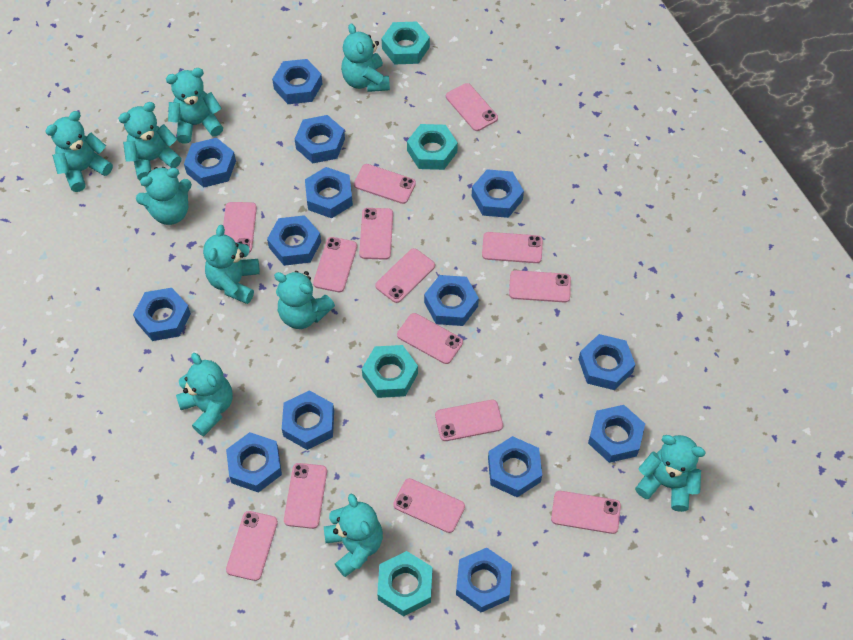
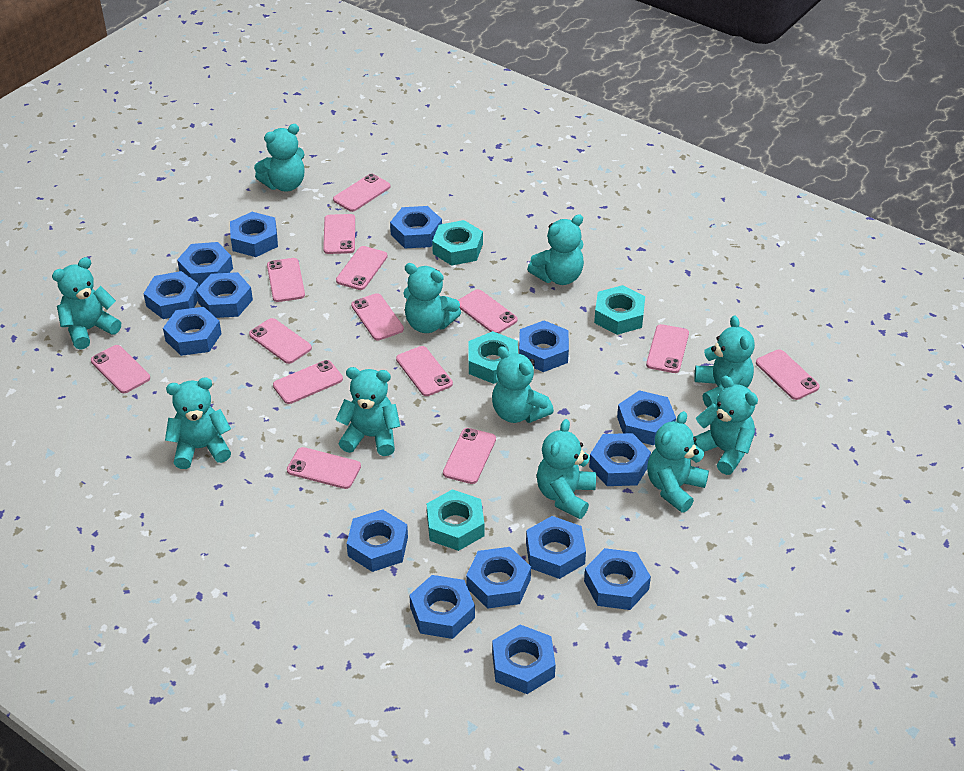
blue nut: 14 -> 15
turquoise teddy bear: 10 -> 11

